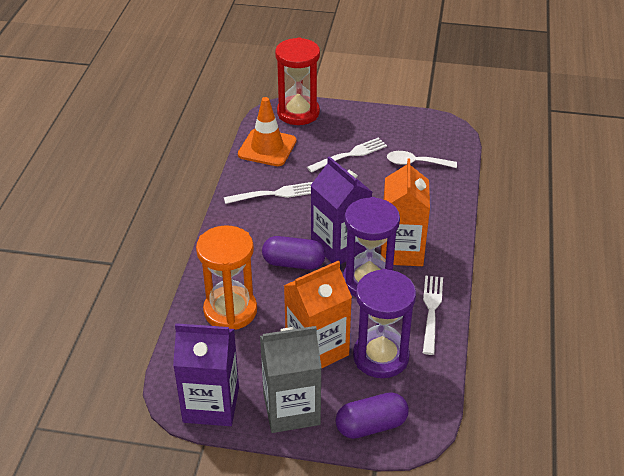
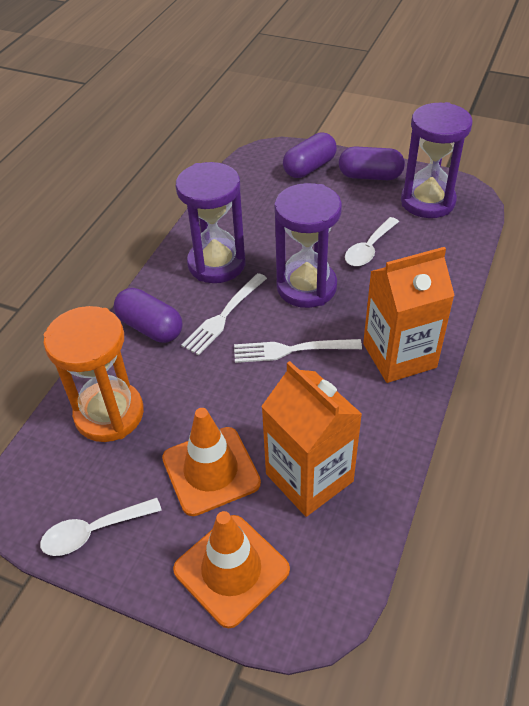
grey carton: 1 -> 0
orange traffic cone: 1 -> 2
purple capsule: 2 -> 3
purple carton: 2 -> 0
purple hourglass: 2 -> 3
red hourglass: 1 -> 0
white fork: 3 -> 2
white spoon: 1 -> 2

